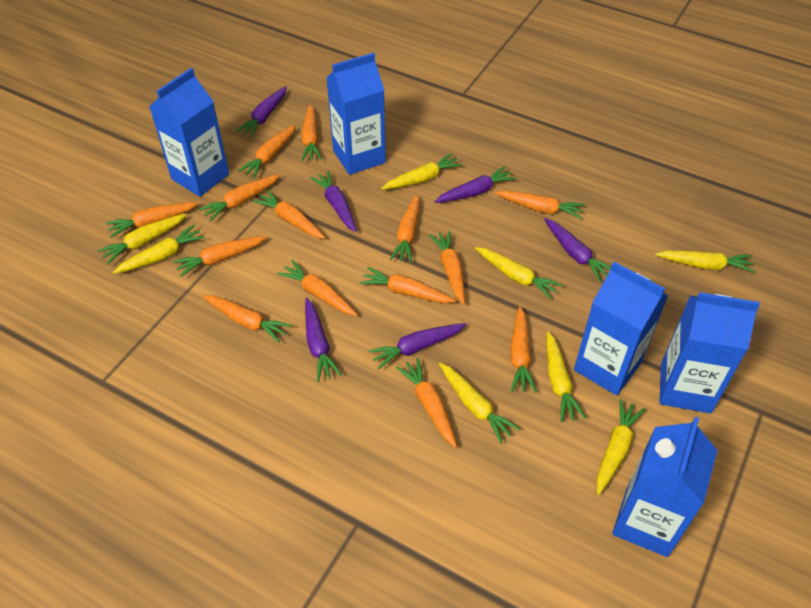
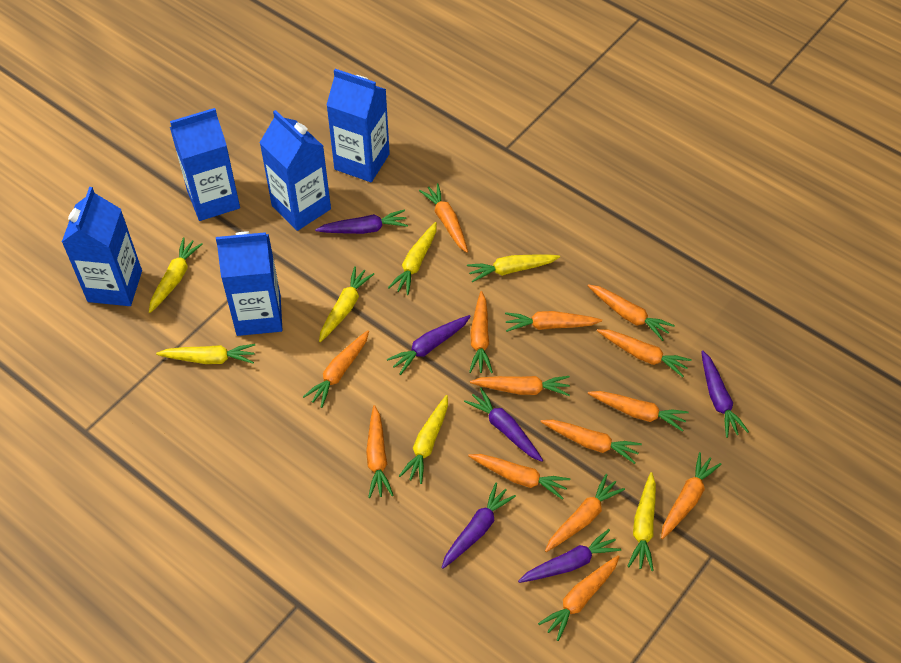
yellow carrot: 8 -> 7

